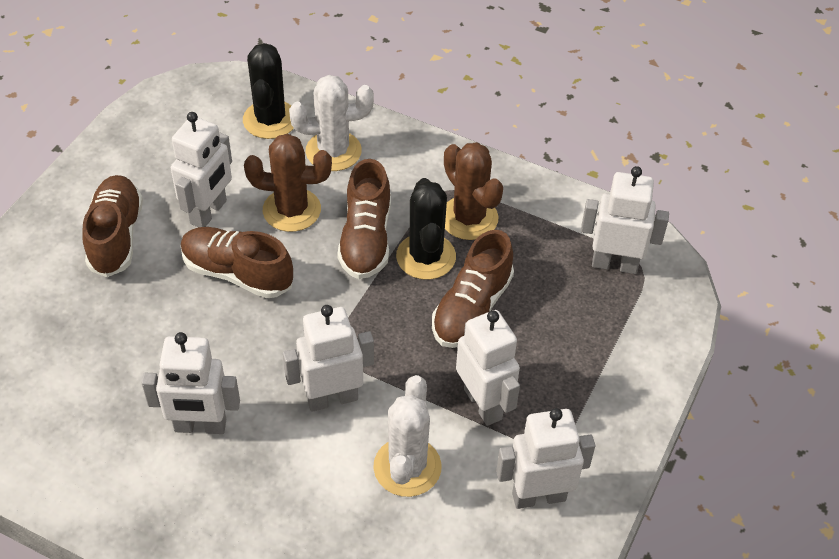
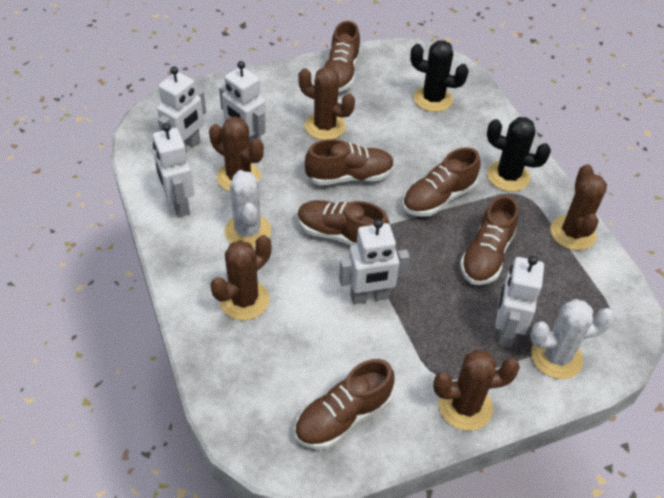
brown cactus: 2 -> 5
brown shoe: 4 -> 6
white robot: 6 -> 5

